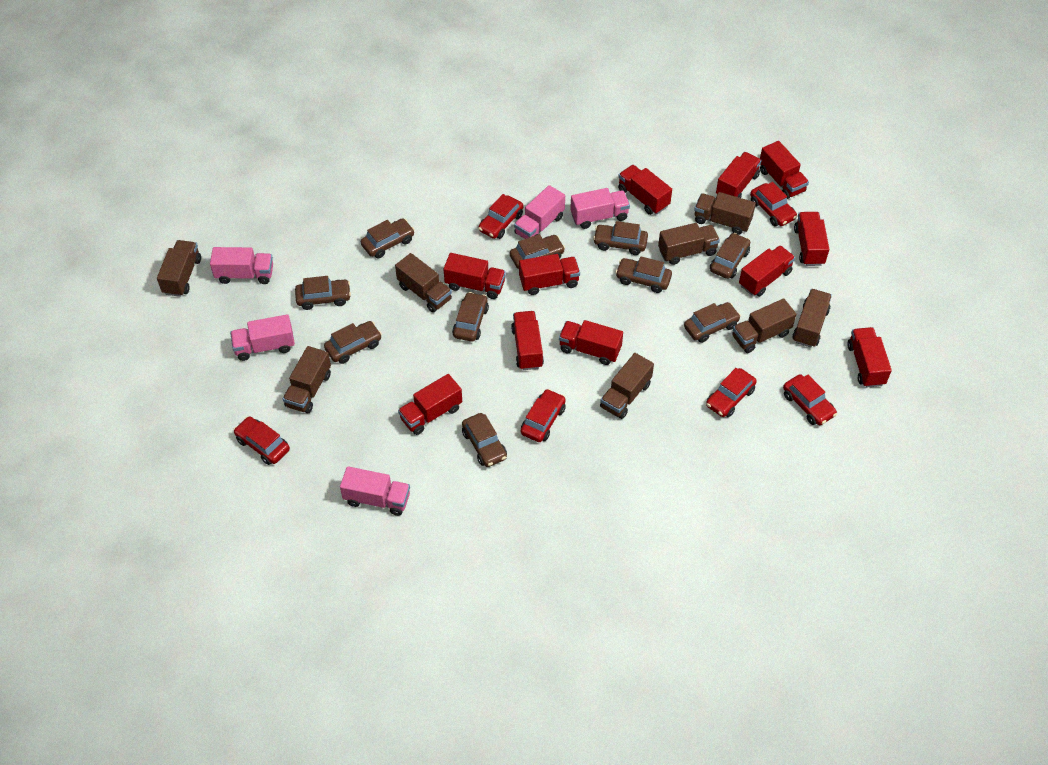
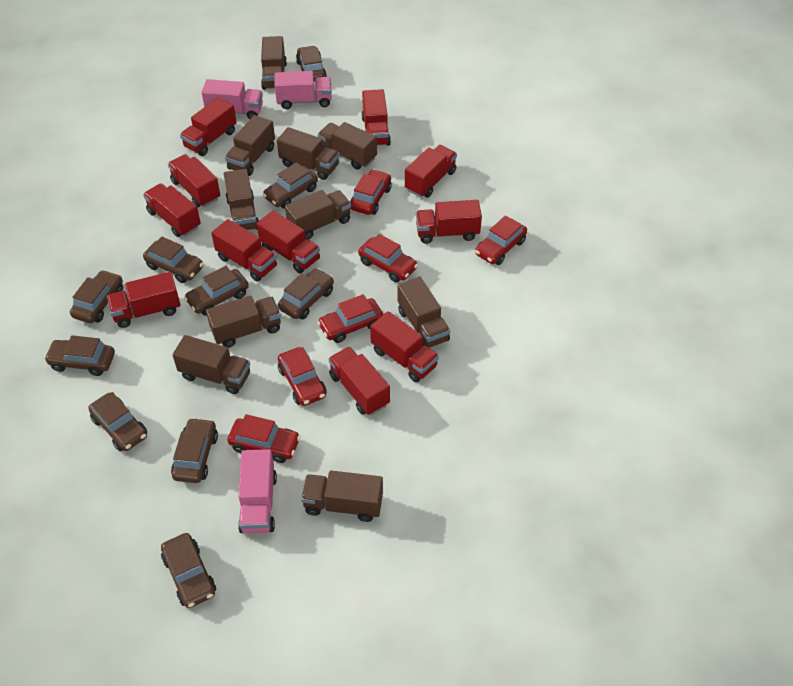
brown truck: 8 -> 10
pink truck: 5 -> 3

